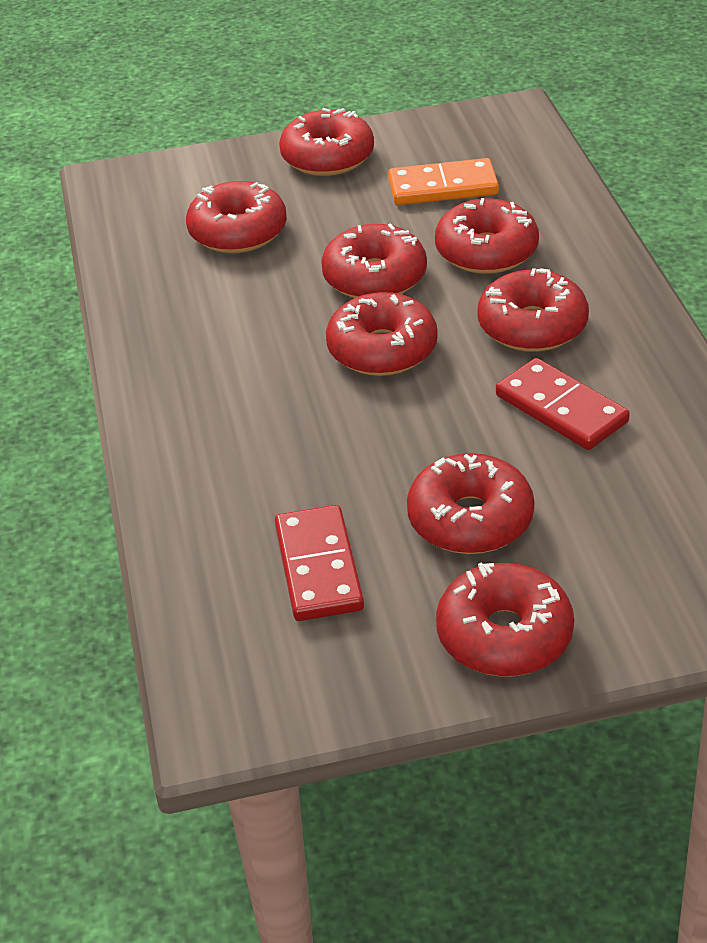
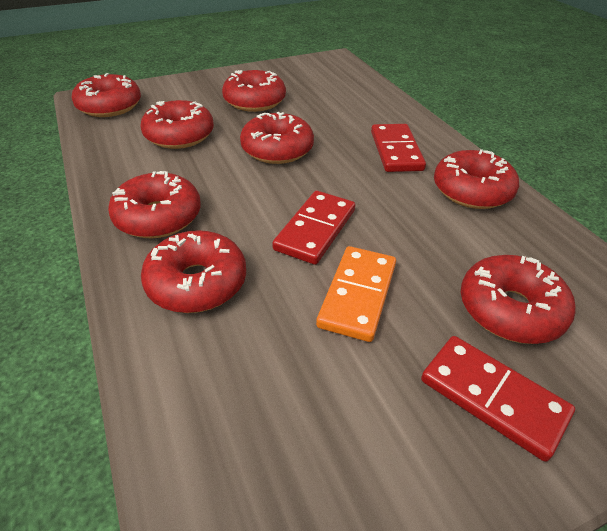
red domino: 2 -> 3

